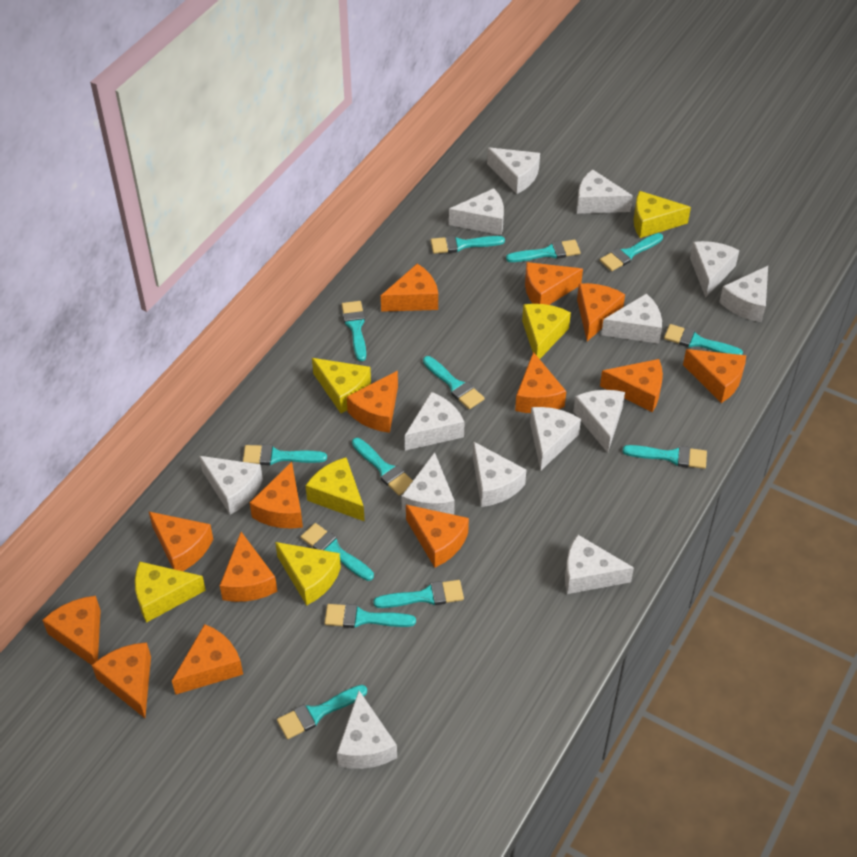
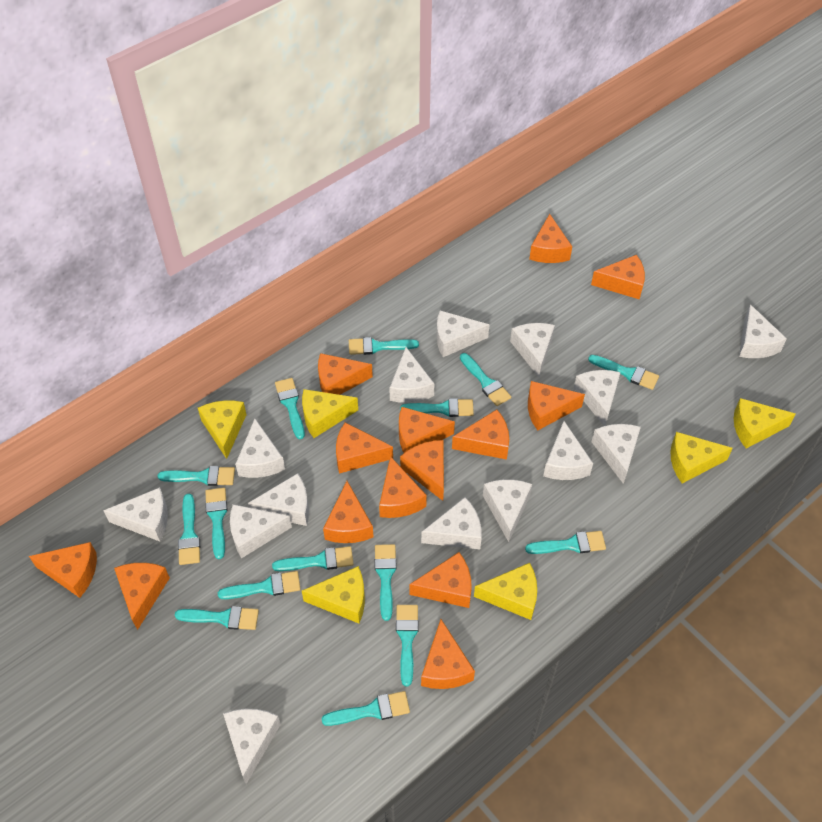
turquoise brush: 13 -> 15

